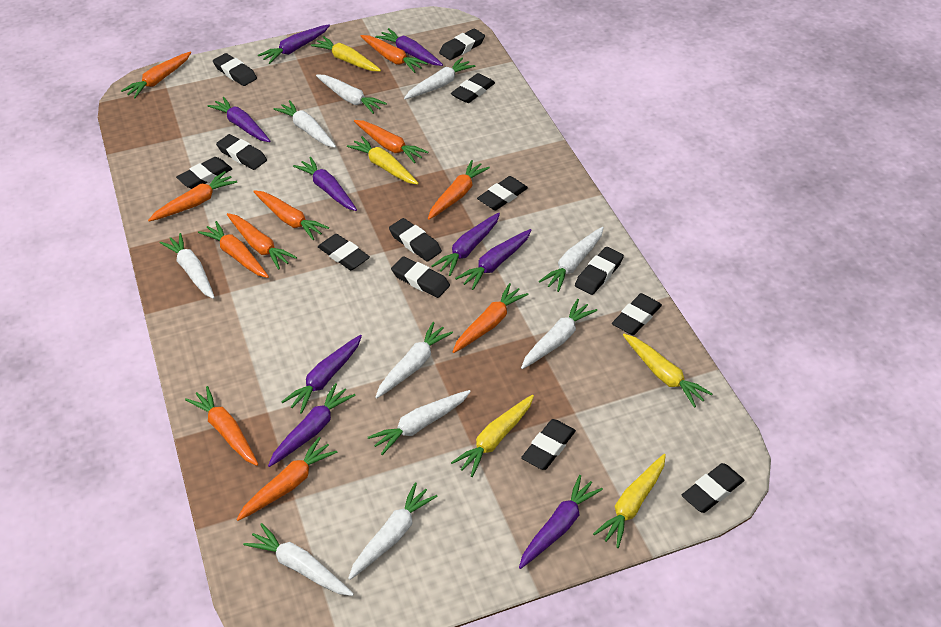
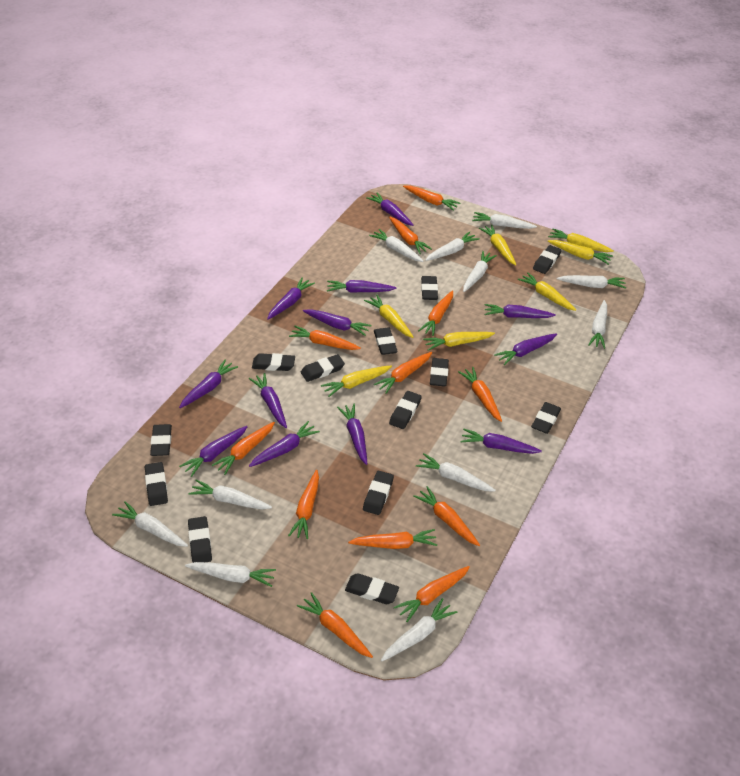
orange carrot: 11 -> 12
purple carrot: 9 -> 12
white carrot: 10 -> 11
yellow carrot: 5 -> 7

